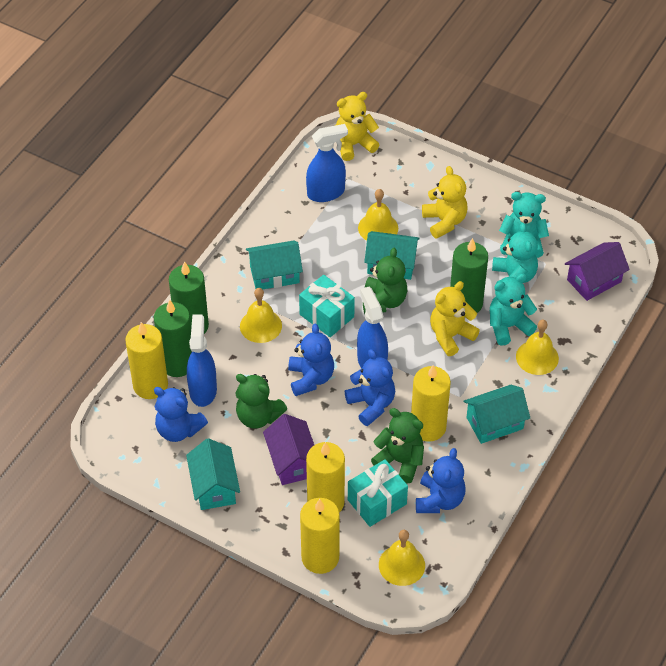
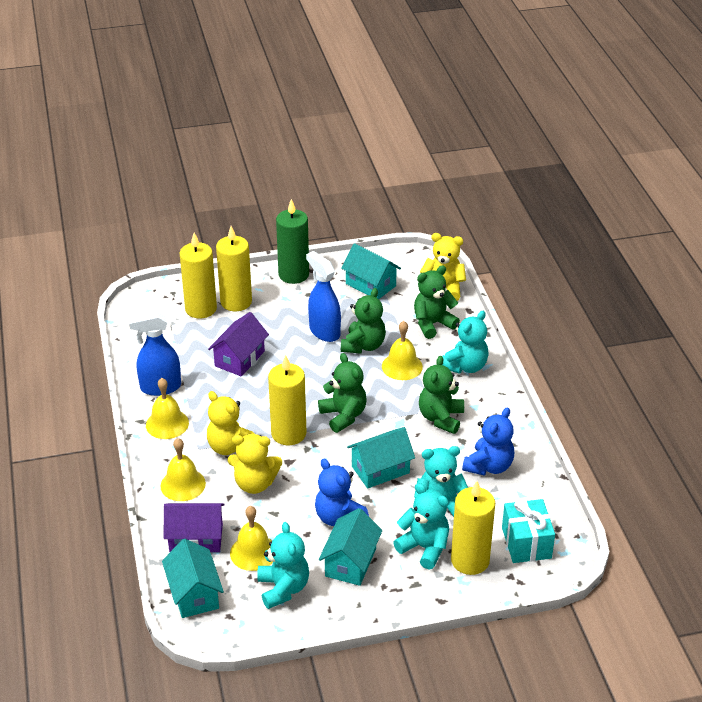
blue spray bottle: 3 -> 2
blue teddy bear: 4 -> 2
green candle: 3 -> 1
green teddy bear: 3 -> 4
turquoise gift: 2 -> 1
turquoise teddy bear: 3 -> 4

